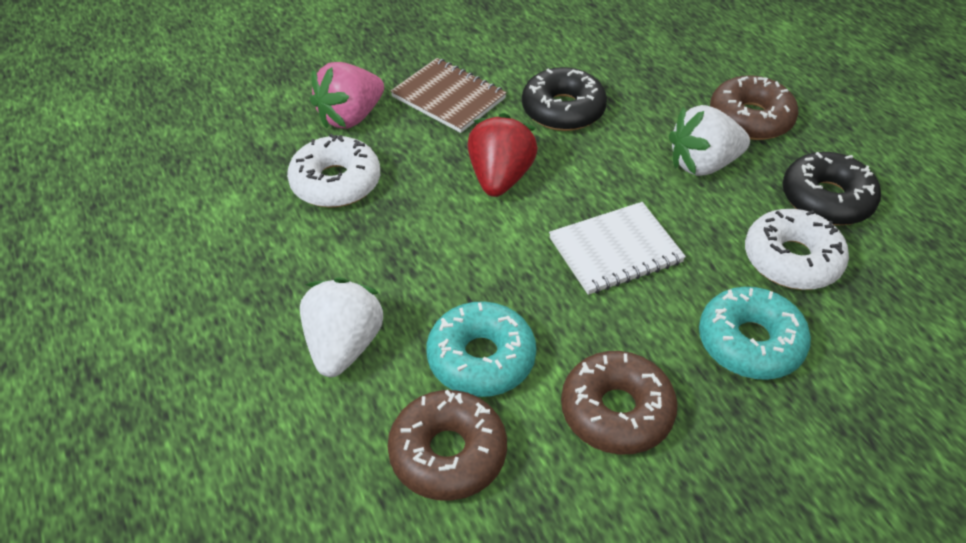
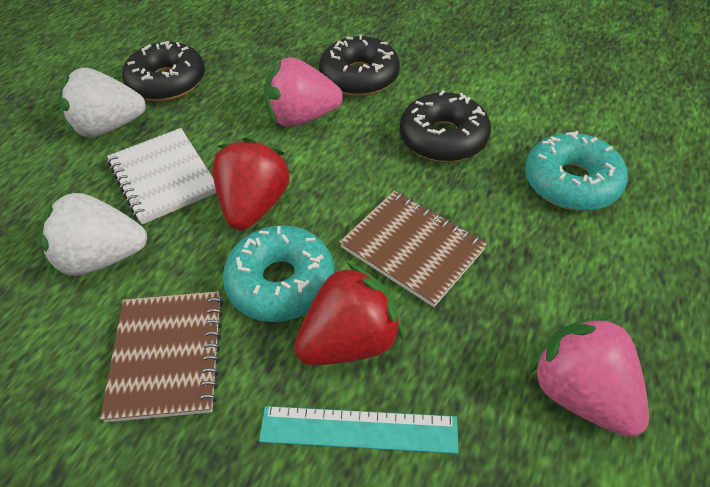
black donut: 2 -> 3
brown donut: 3 -> 0
brown notebook: 1 -> 2
pink strawberry: 1 -> 2
red strawberry: 1 -> 2
turquoise ruler: 0 -> 1
white donut: 2 -> 0

